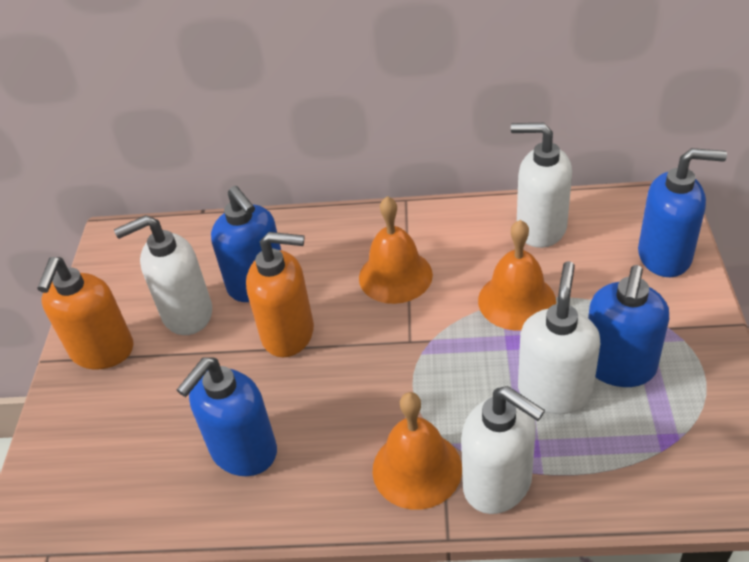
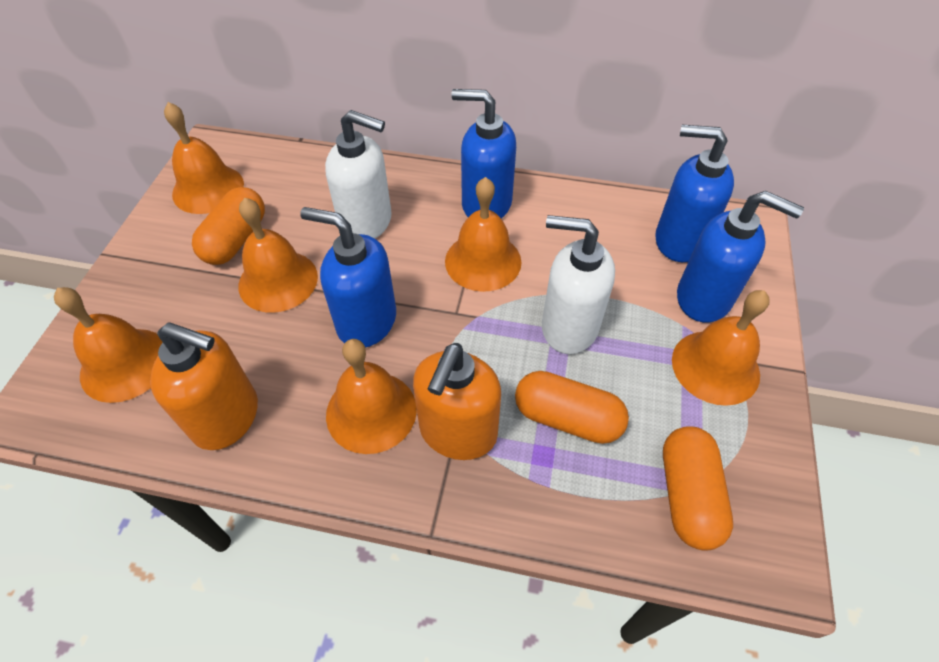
orange bell: 3 -> 6
orange capsule: 0 -> 3
white soap dispenser: 4 -> 2

